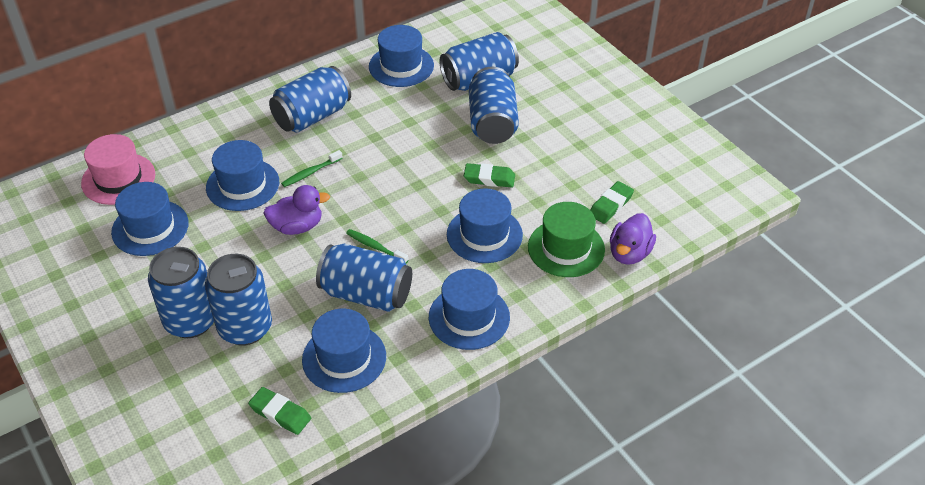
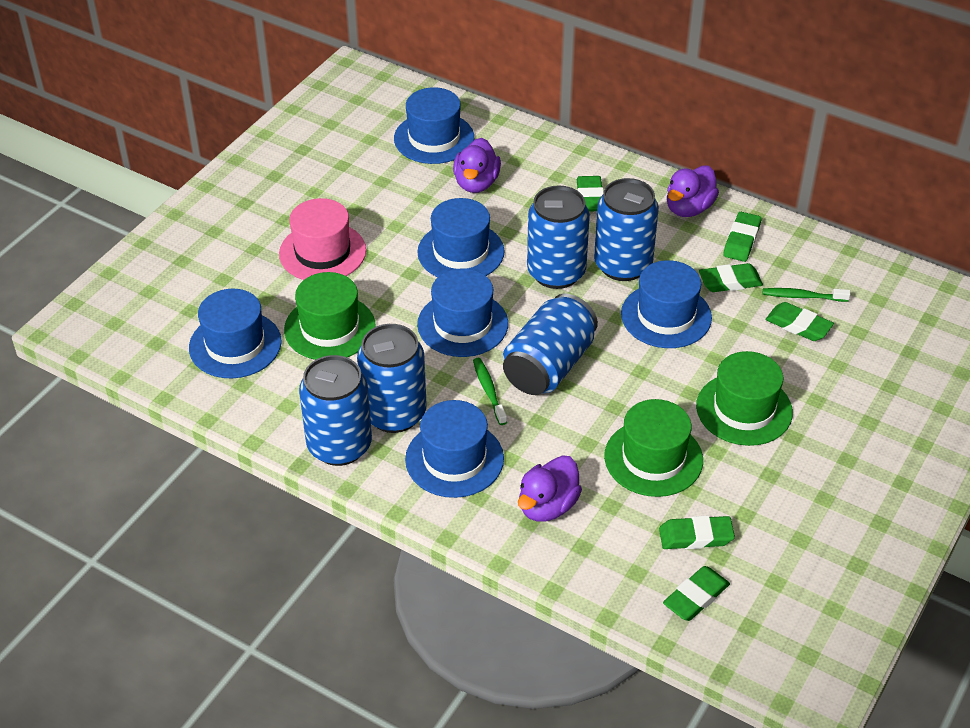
blue can: 6 -> 5
green eraser: 3 -> 6
green hat: 1 -> 3
purple duck: 2 -> 3

